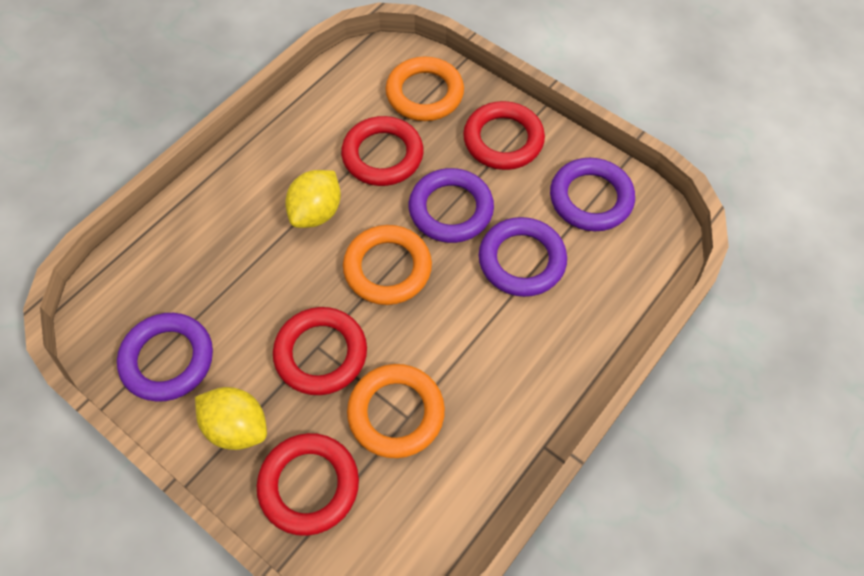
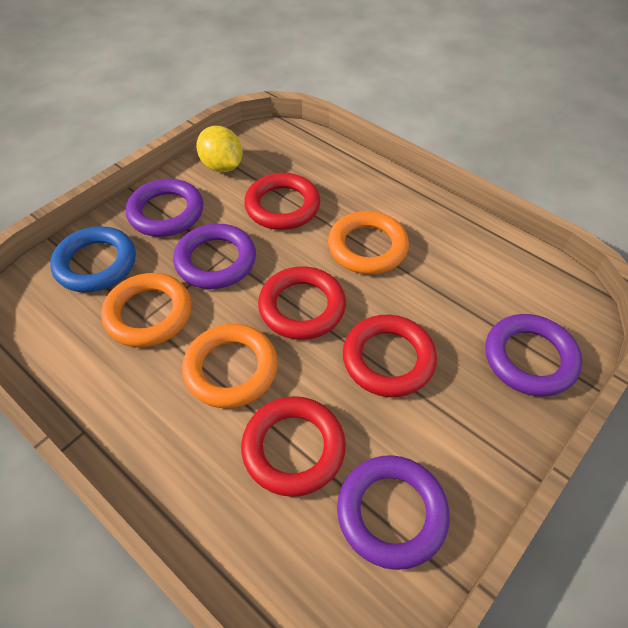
blue ring: 0 -> 1
yellow lemon: 2 -> 1

